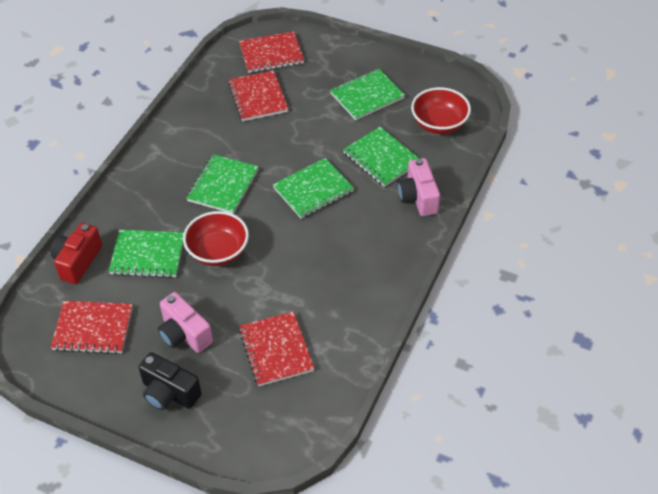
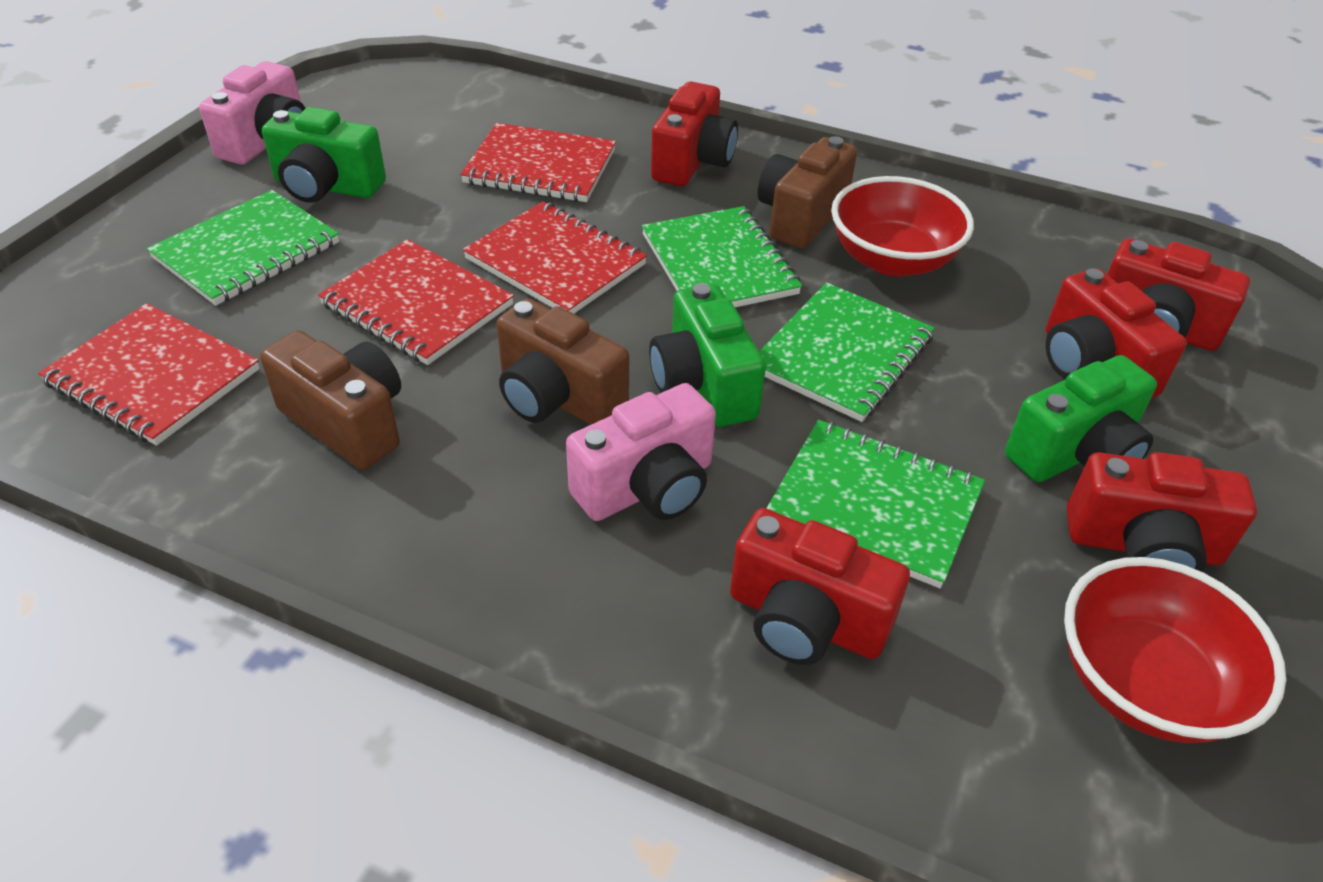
black camera: 1 -> 0
brown camera: 0 -> 3
green camera: 0 -> 3
green notebook: 5 -> 4
red camera: 1 -> 5

